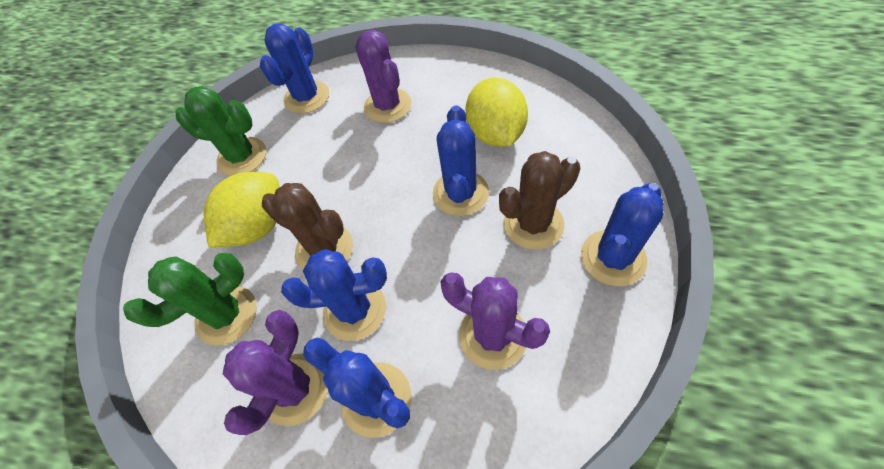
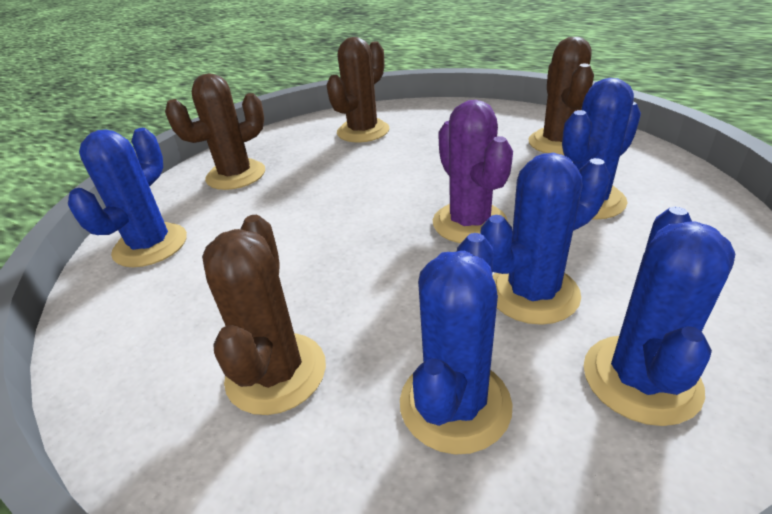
brown cactus: 2 -> 4
green cactus: 2 -> 0
purple cactus: 3 -> 1
yellow lemon: 2 -> 0

